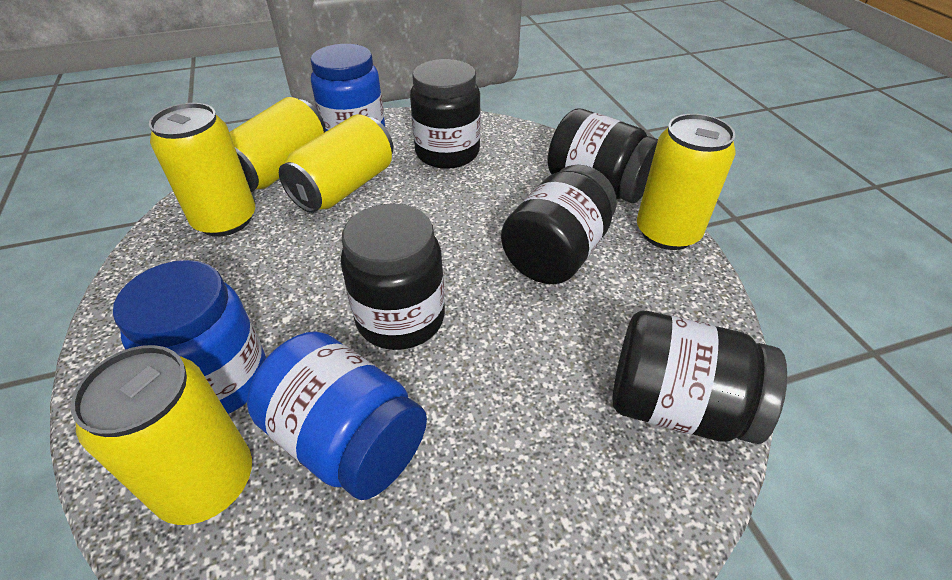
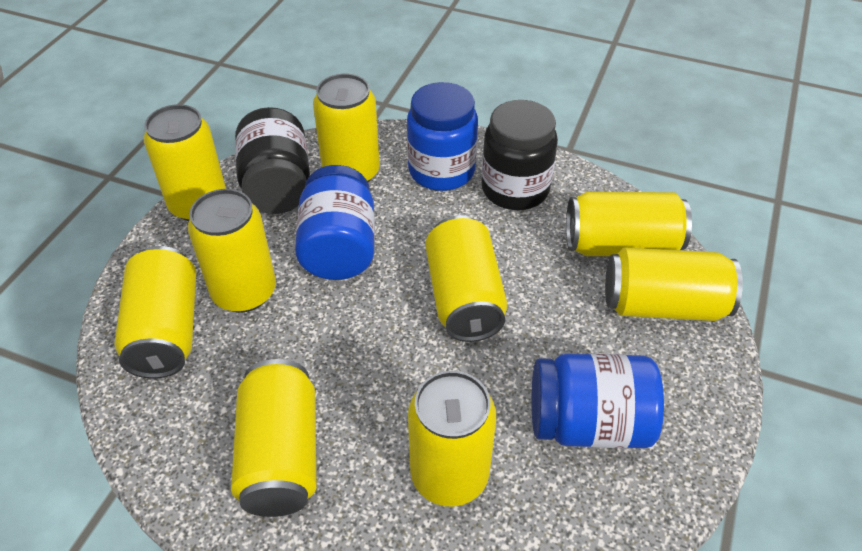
black jar: 5 -> 2
yellow can: 5 -> 9

